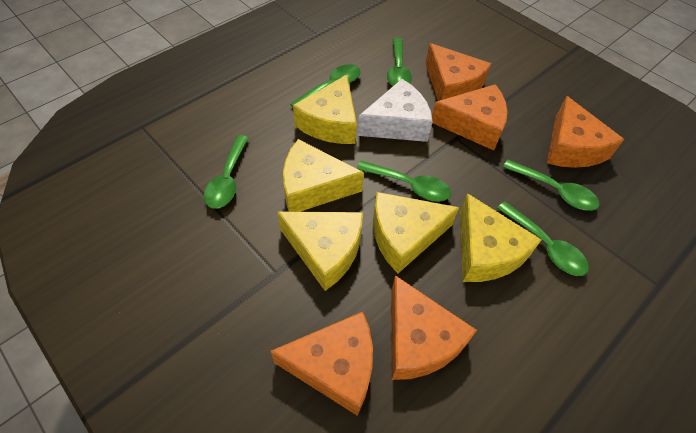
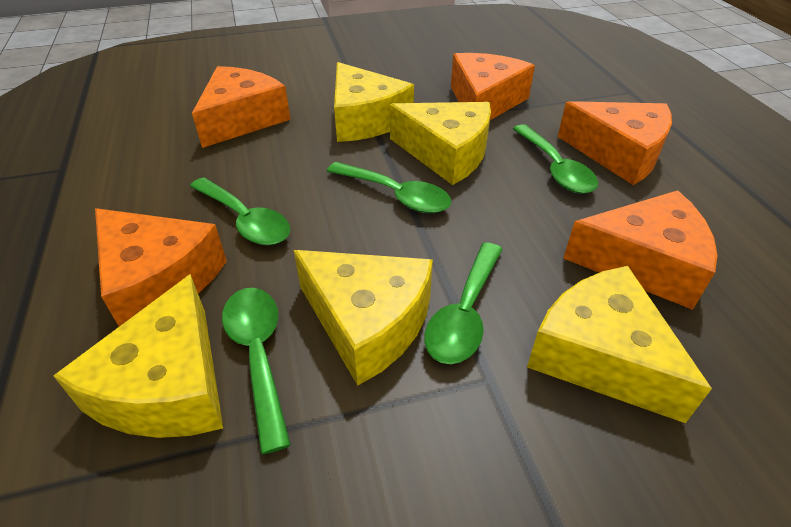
green spoon: 6 -> 5
white cheese: 1 -> 0

